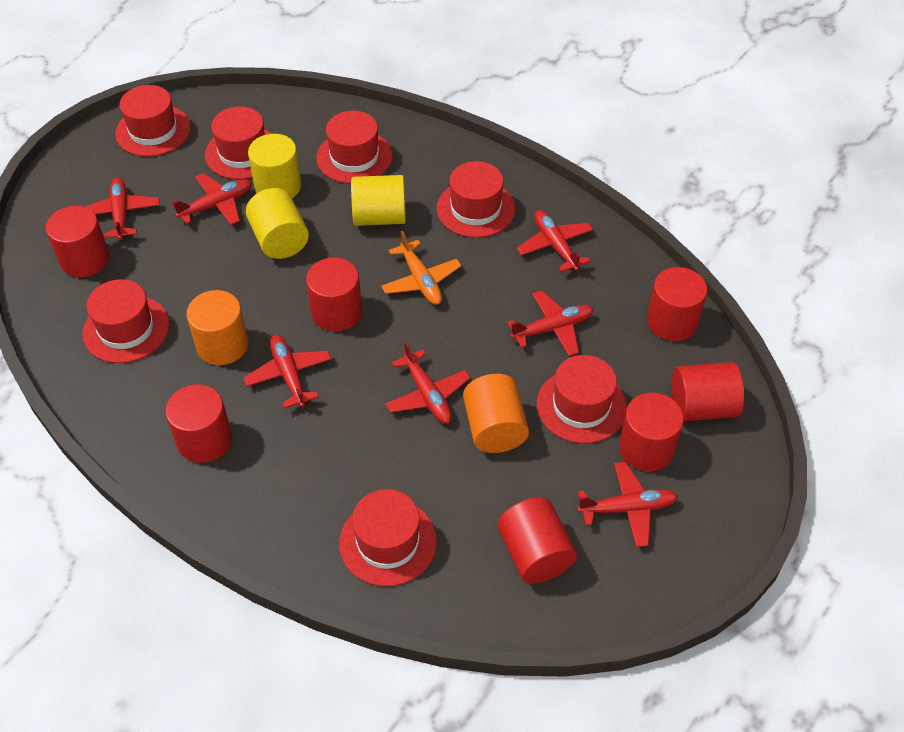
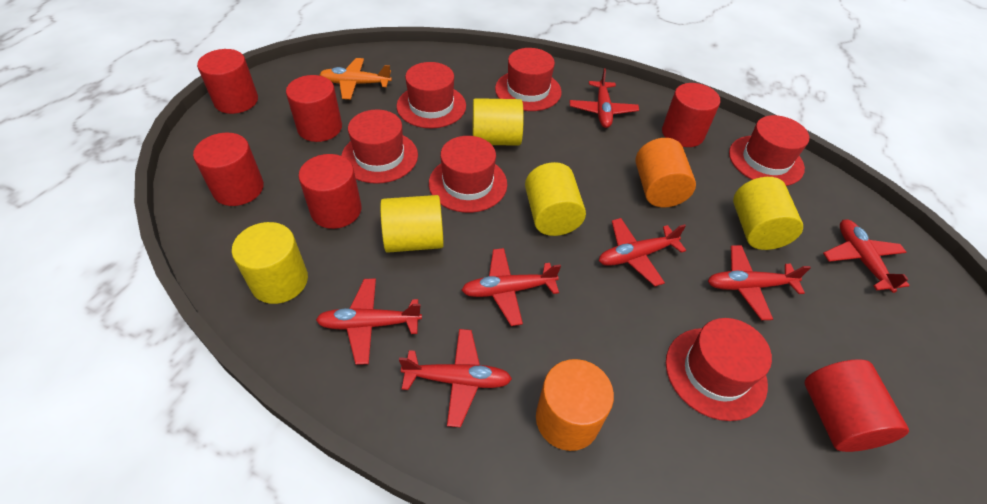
red cylinder: 7 -> 6
red hat: 7 -> 6
yellow cylinder: 3 -> 5

